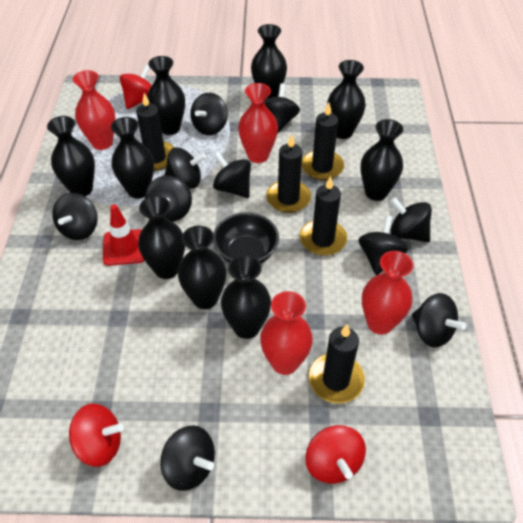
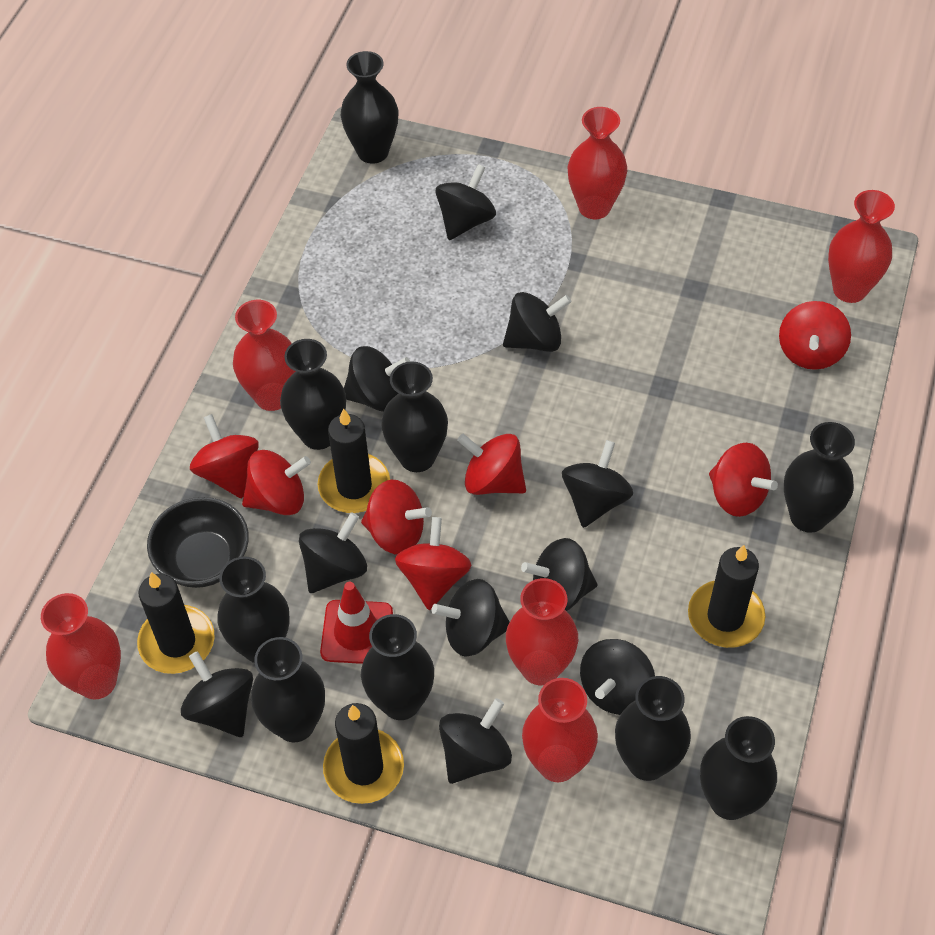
black candle: 5 -> 4
red spinning top: 3 -> 7
red vase: 4 -> 6

